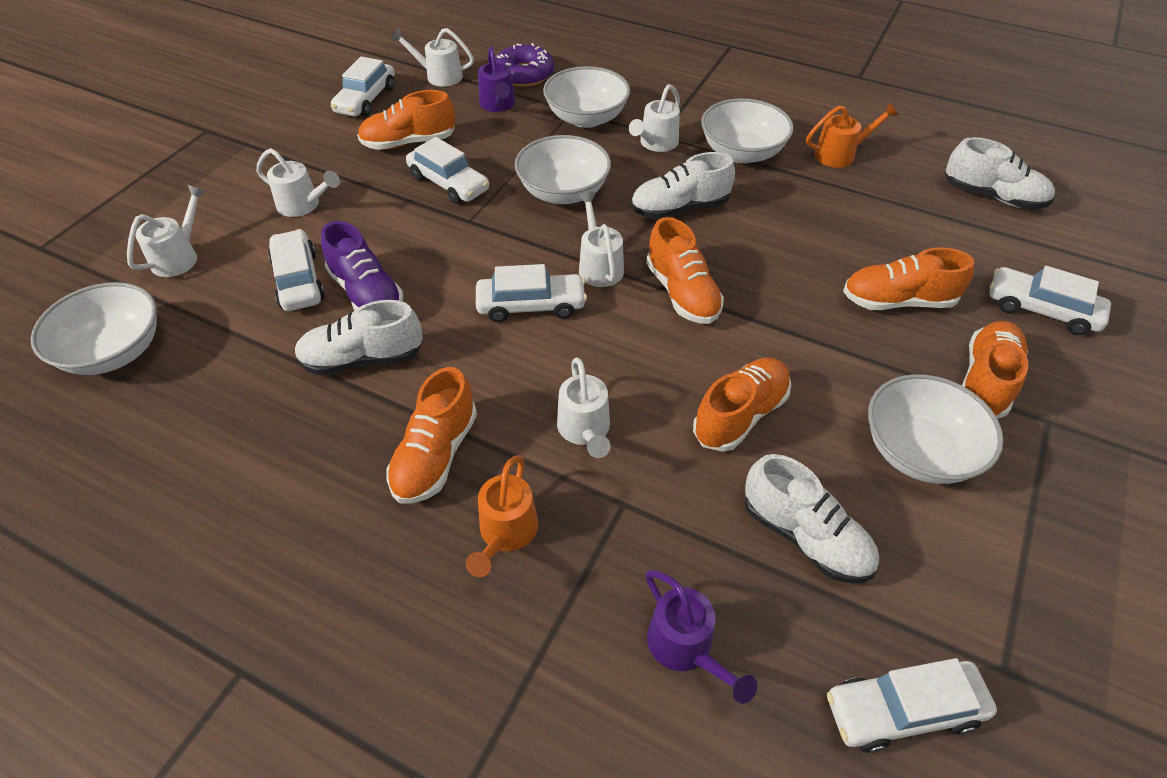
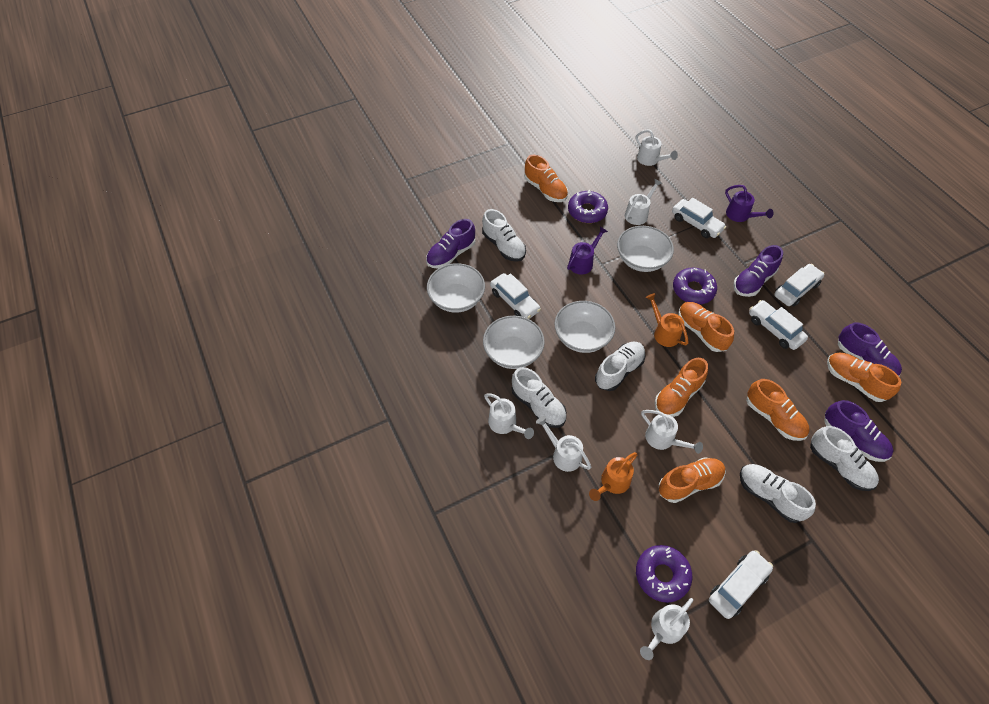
purple donut: 1 -> 3
purple shoe: 1 -> 4
white bowl: 5 -> 4
white car: 6 -> 5
white shoe: 4 -> 5

